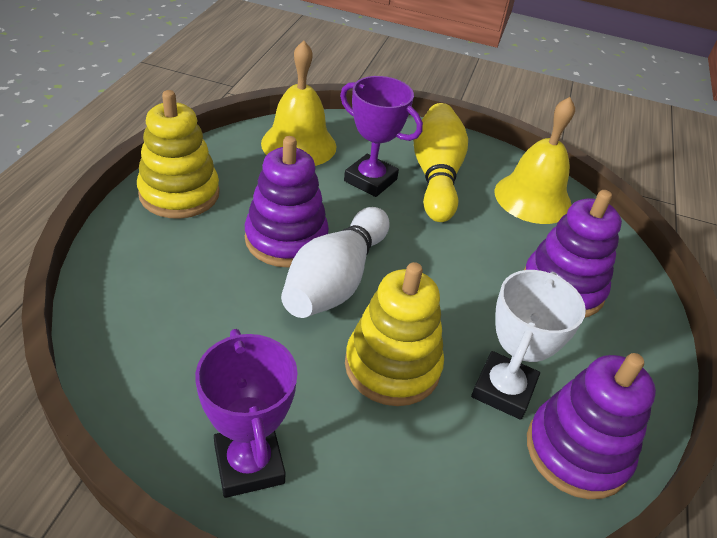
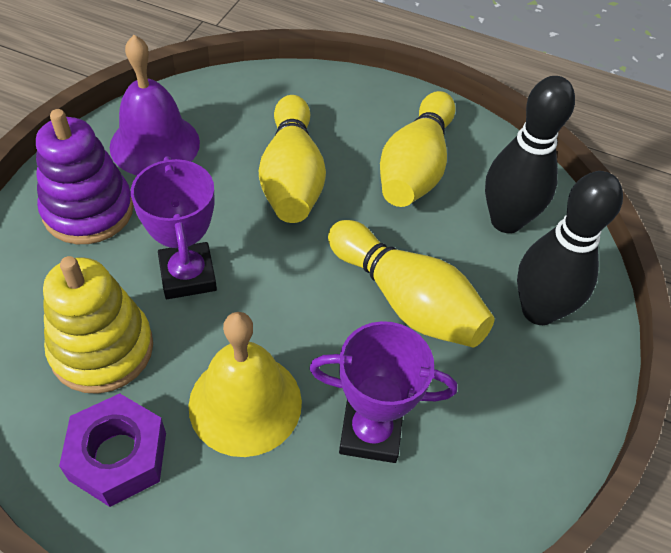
black bowling pin: 0 -> 2
purple bell: 0 -> 1
purple nut: 0 -> 1
purple stacking toy: 3 -> 1
white bowling pin: 1 -> 0
white trophy: 1 -> 0
yellow bell: 2 -> 1
yellow bowling pin: 1 -> 3
yellow stacking toy: 2 -> 1

